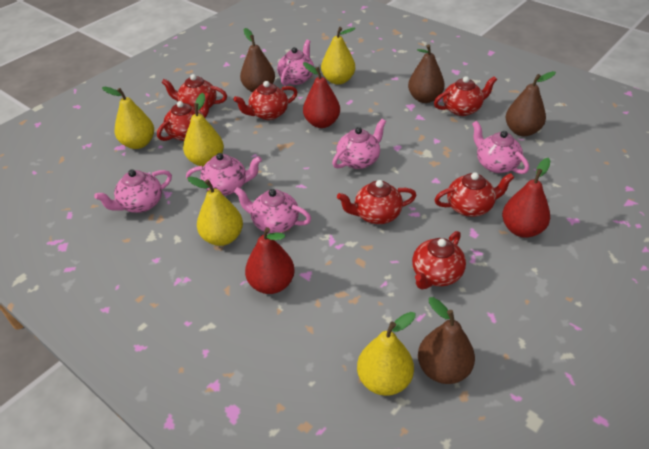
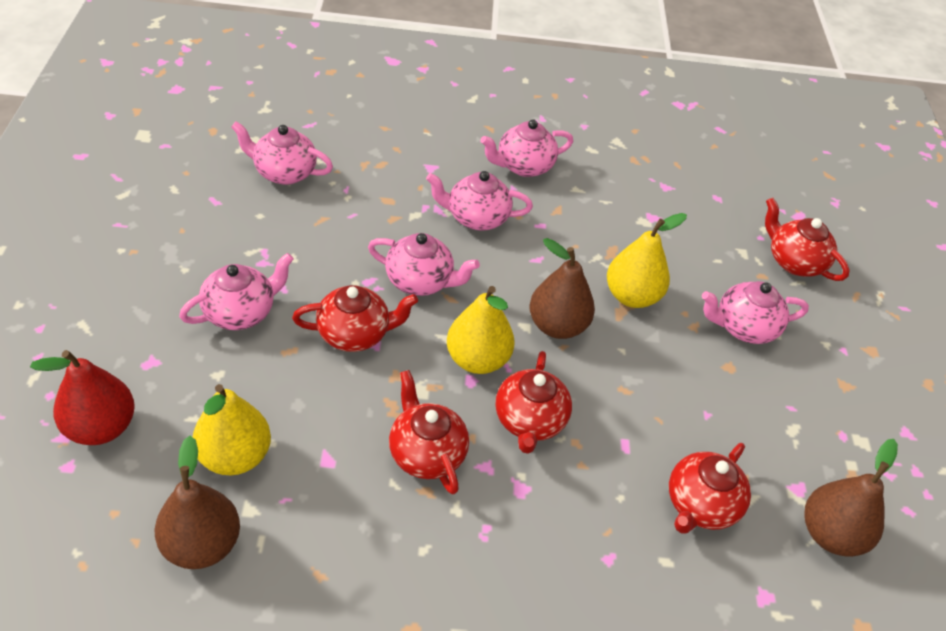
brown pear: 4 -> 3
red pear: 3 -> 1
red teapot: 7 -> 5
yellow pear: 5 -> 3

